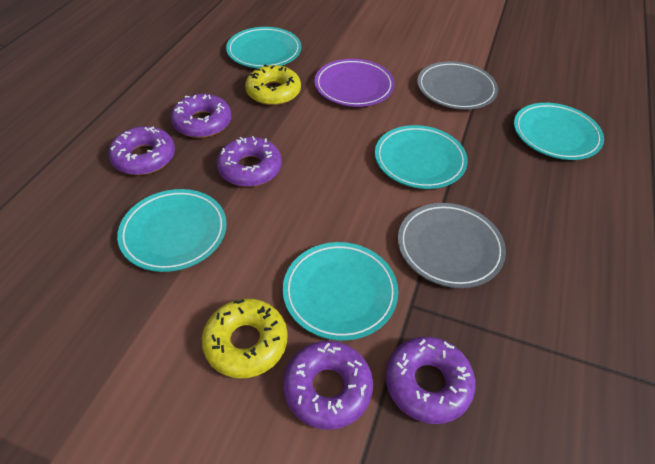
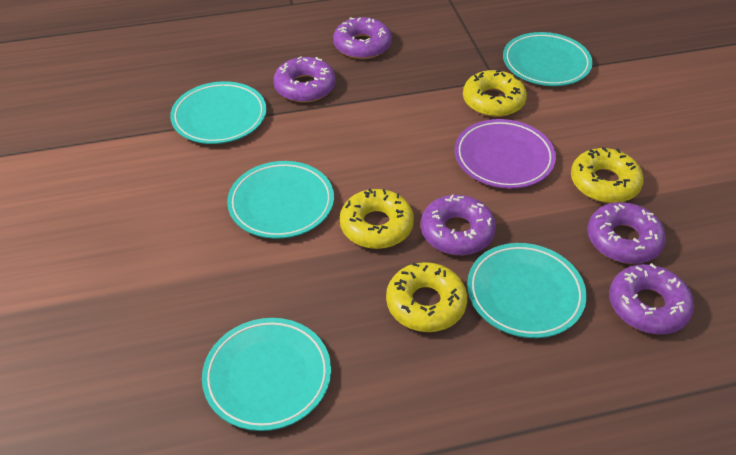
grey plate: 2 -> 0
yellow donut: 2 -> 4

